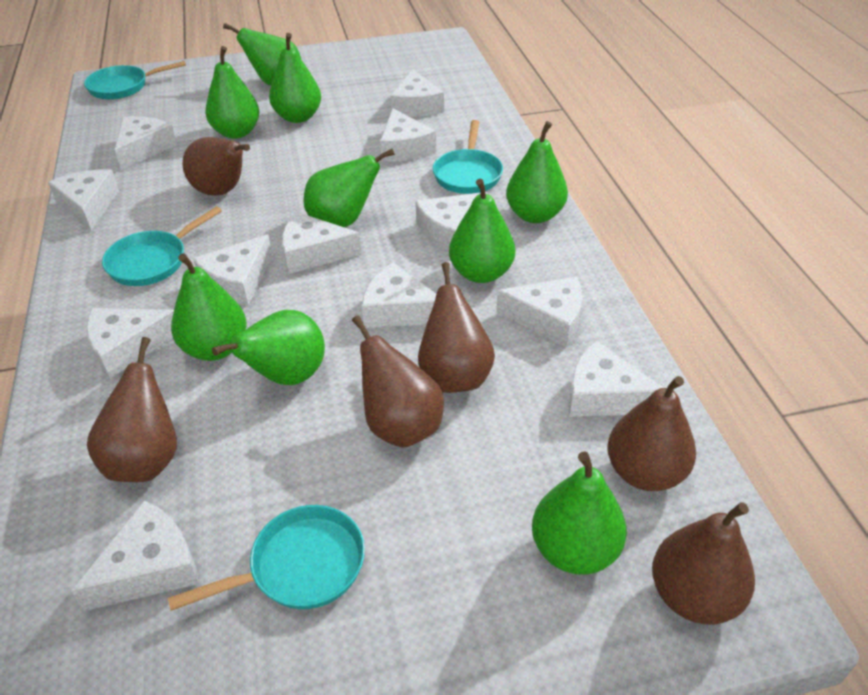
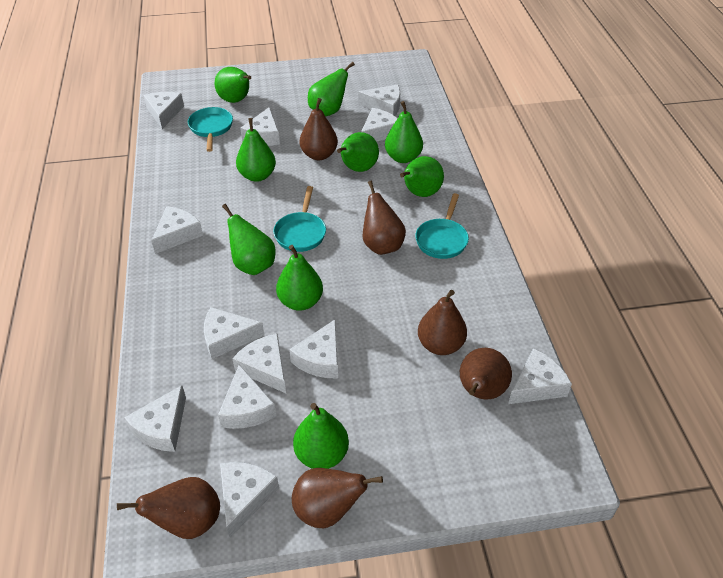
turquoise pan: 4 -> 3

